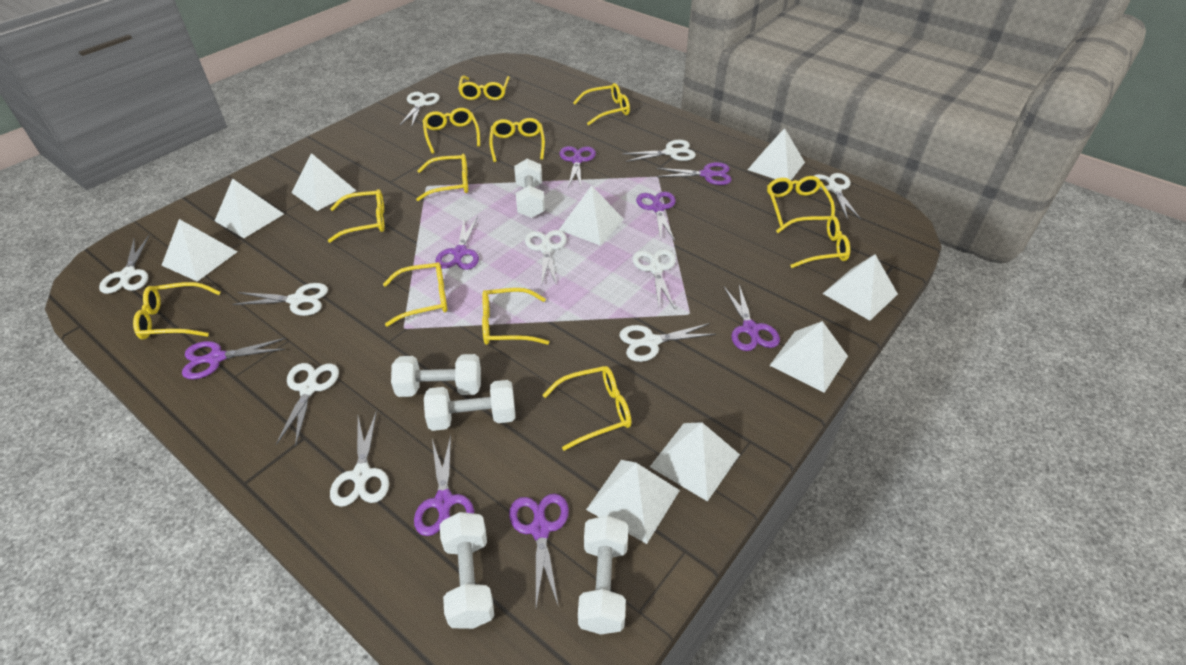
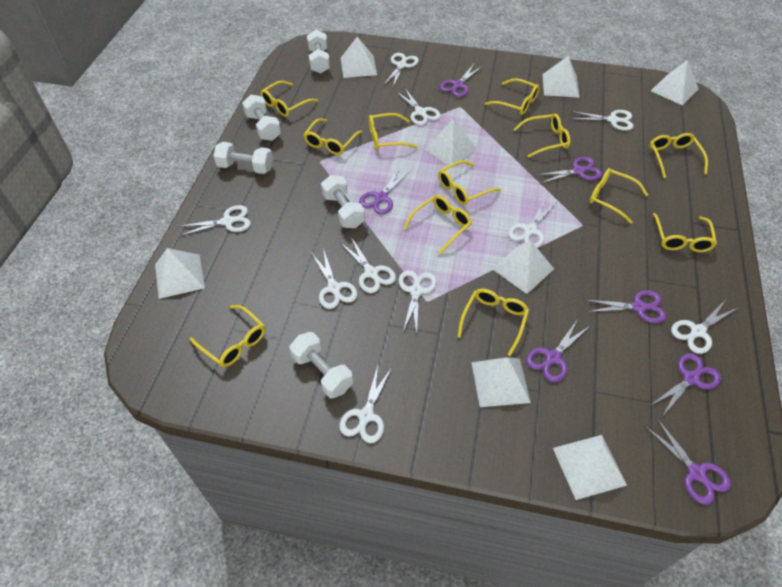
purple scissors: 8 -> 7
white pyramid: 9 -> 8

